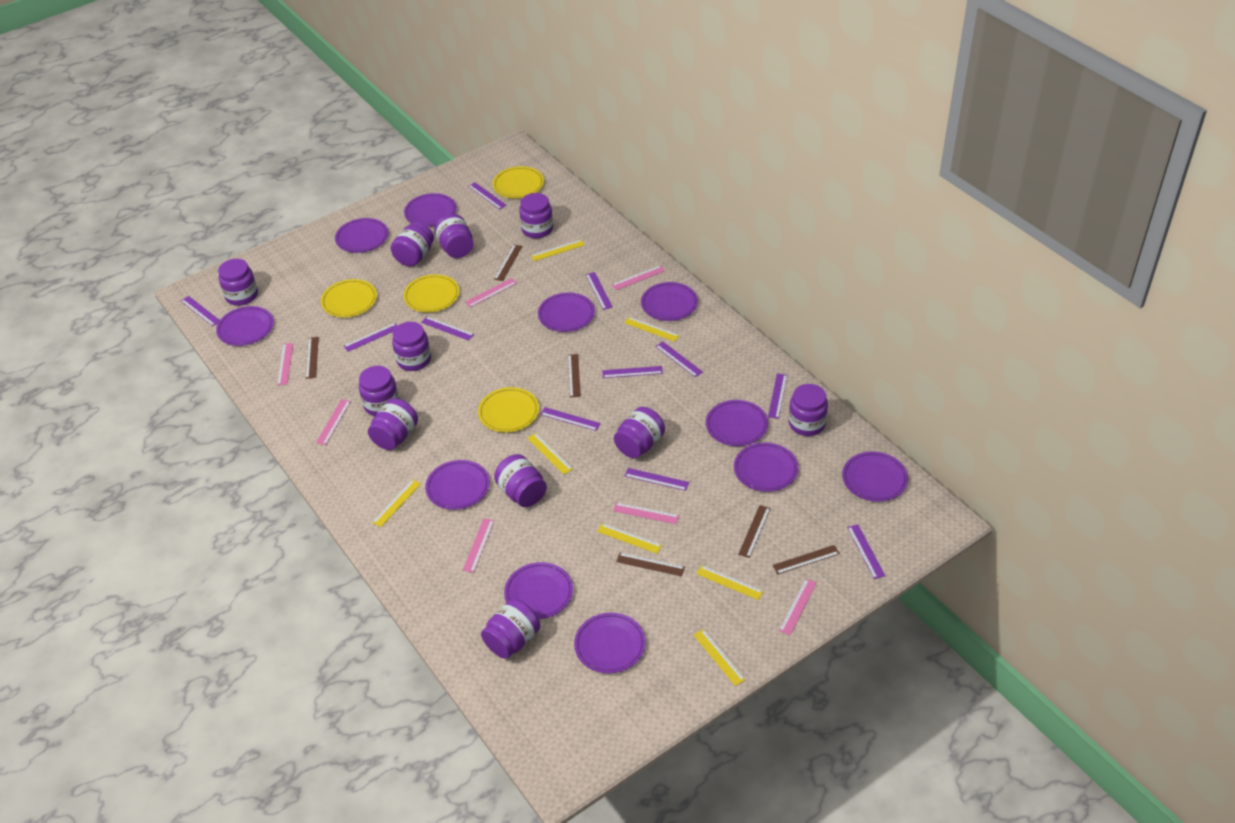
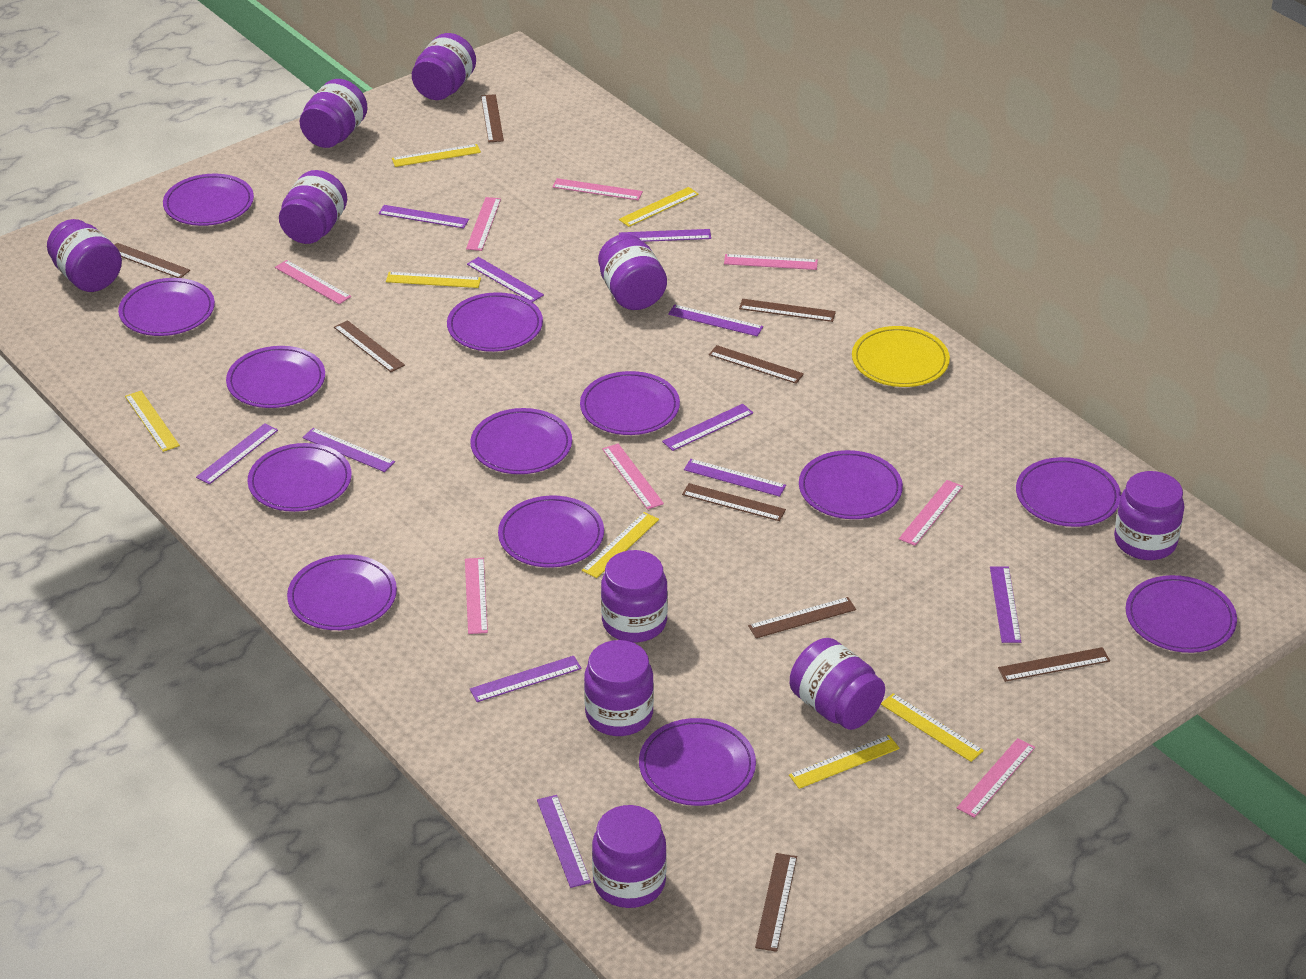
brown ruler: 6 -> 9
pink ruler: 7 -> 8
purple jar: 11 -> 10
purple plate: 11 -> 13
yellow plate: 4 -> 1

